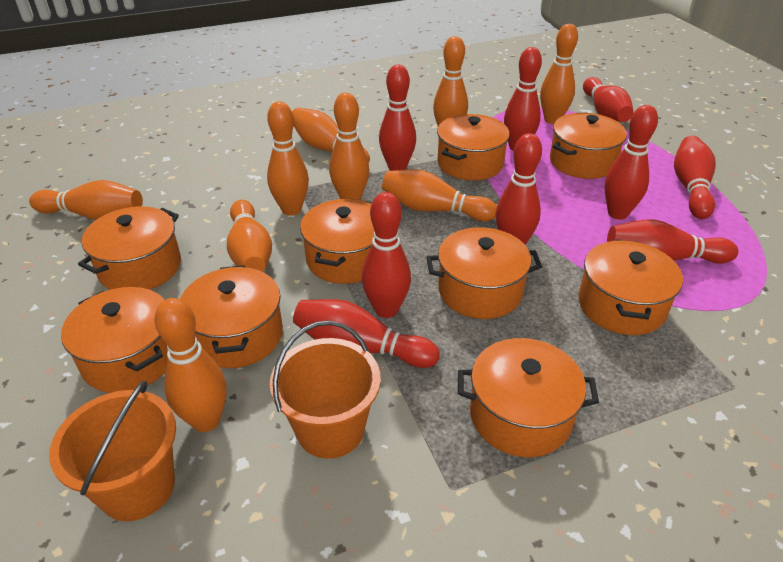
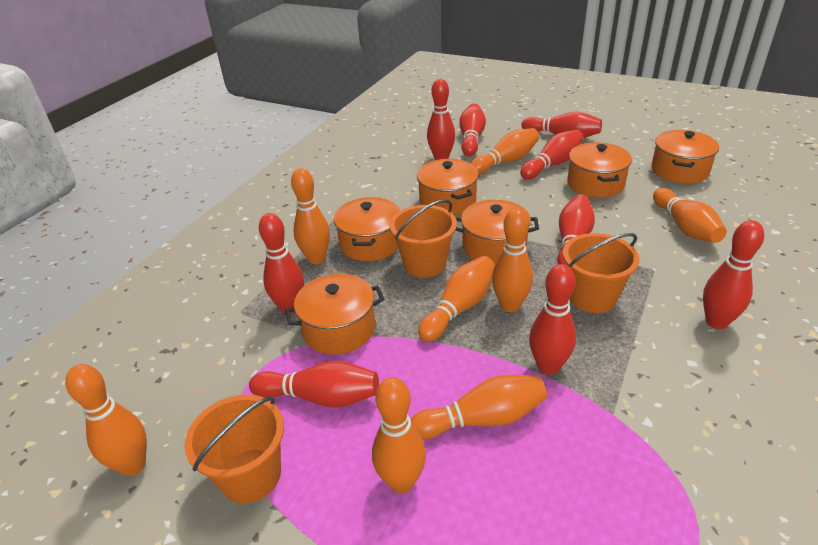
orange bowling pin: 9 -> 8
orange bucket: 2 -> 3
orange pot: 9 -> 6

